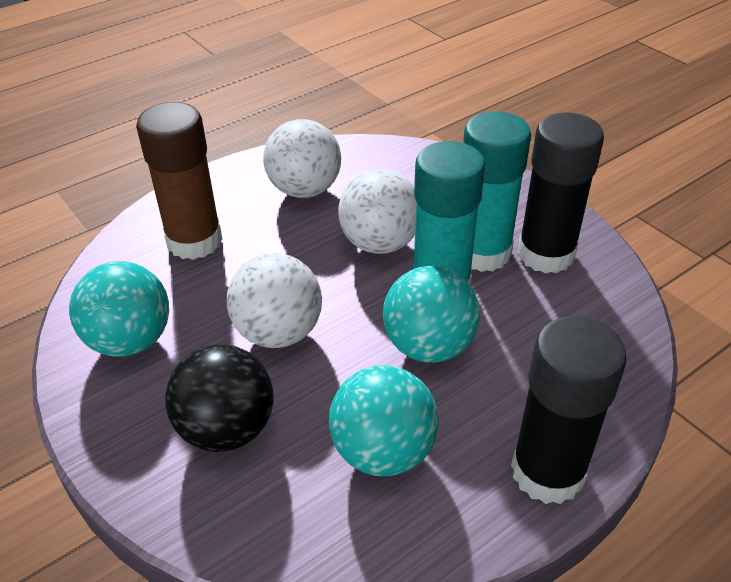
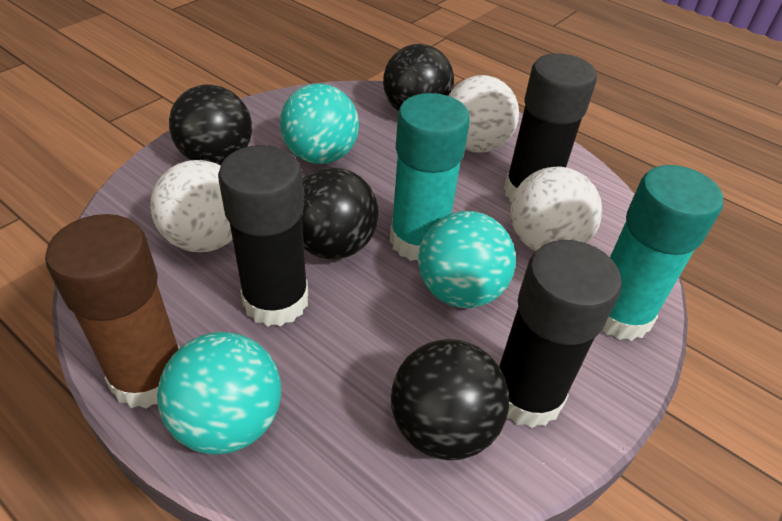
black ball: 1 -> 4
black glue stick: 2 -> 3

